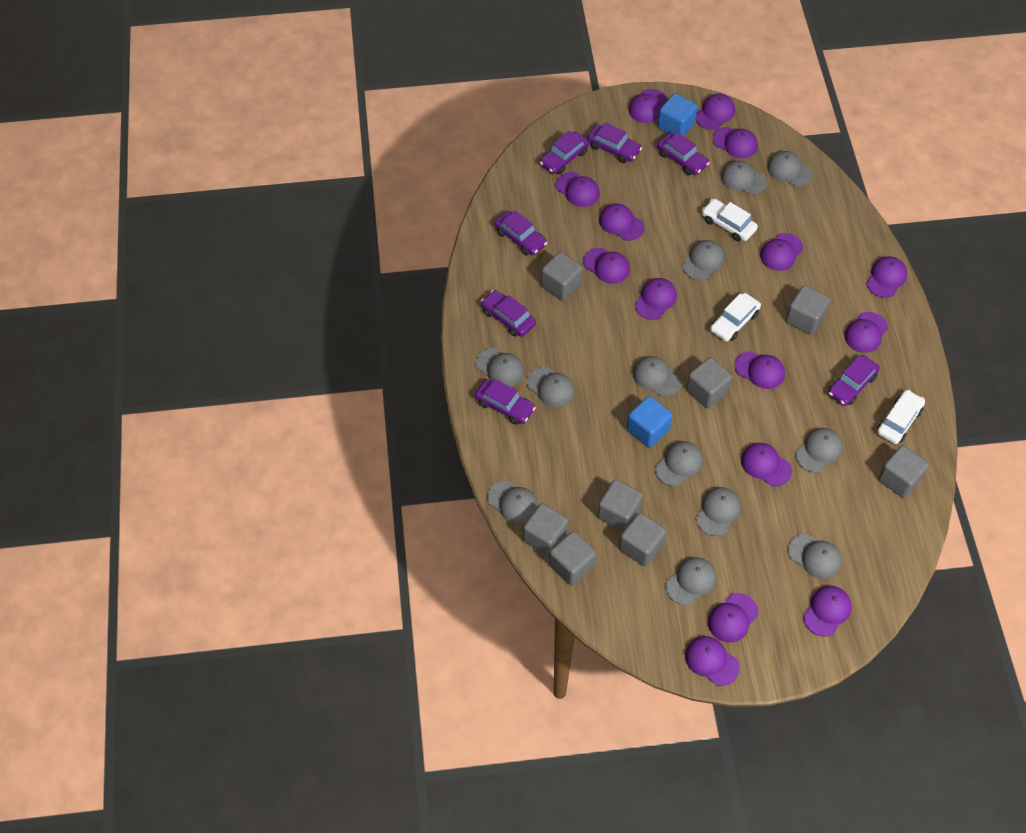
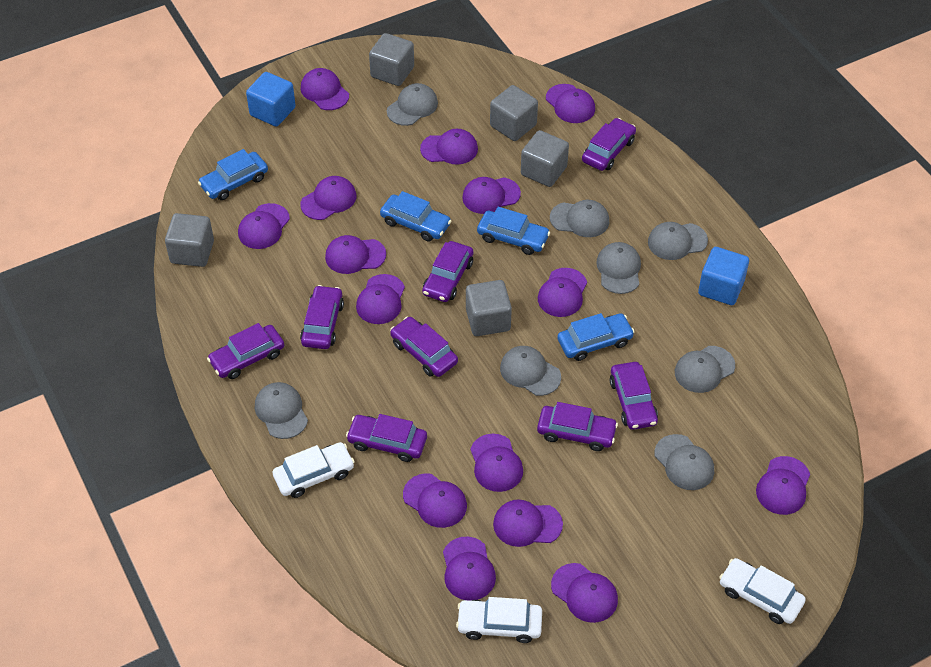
blue car: 0 -> 4
grey cap: 12 -> 8
grey cube: 8 -> 5
purple car: 7 -> 8

